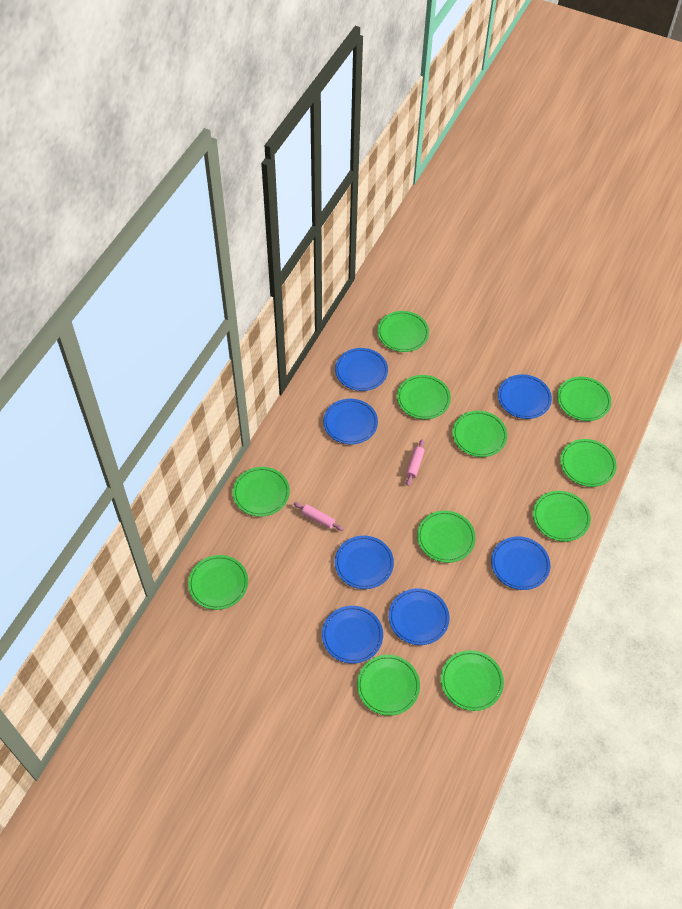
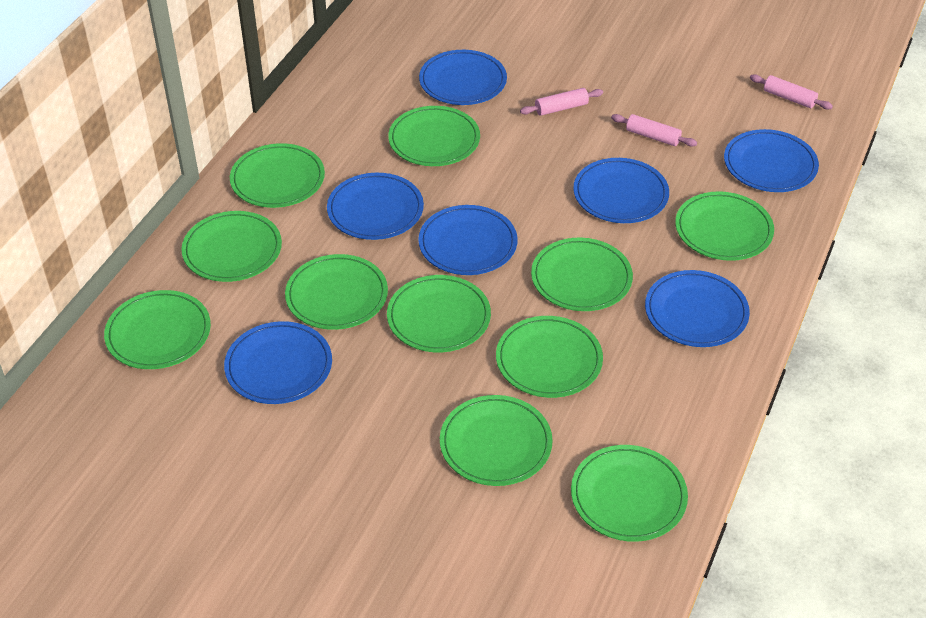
pink rolling pin: 2 -> 3

